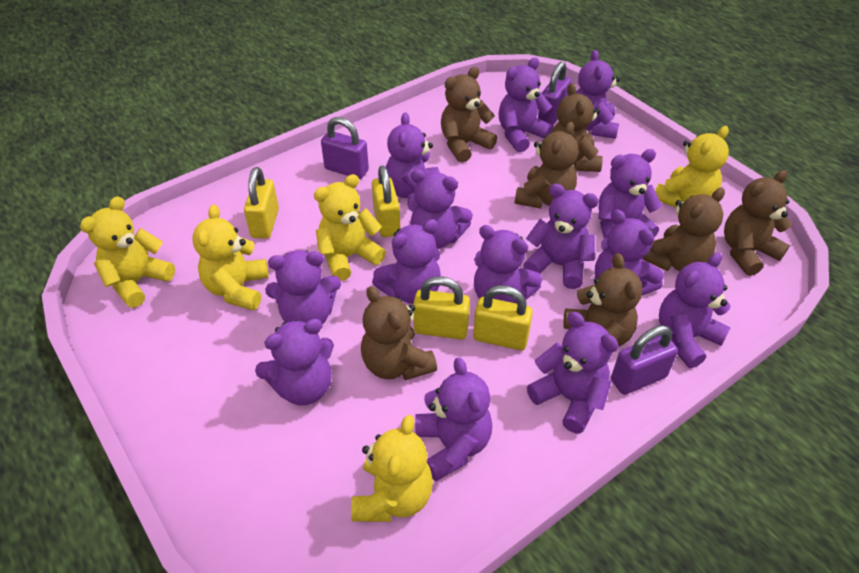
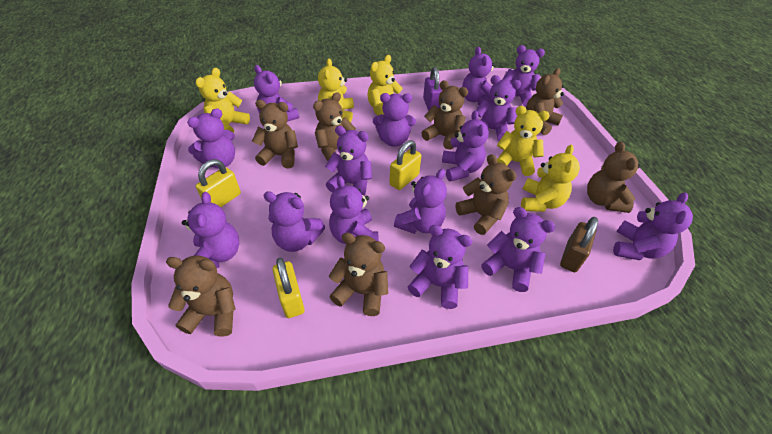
brown padlock: 0 -> 1
brown teddy bear: 7 -> 8
purple padlock: 3 -> 1
purple teddy bear: 14 -> 15
yellow padlock: 4 -> 3

